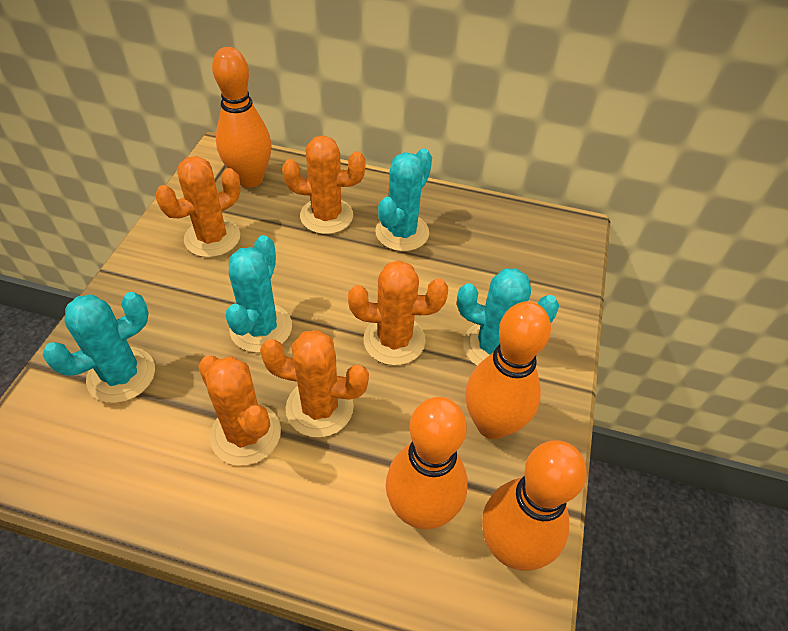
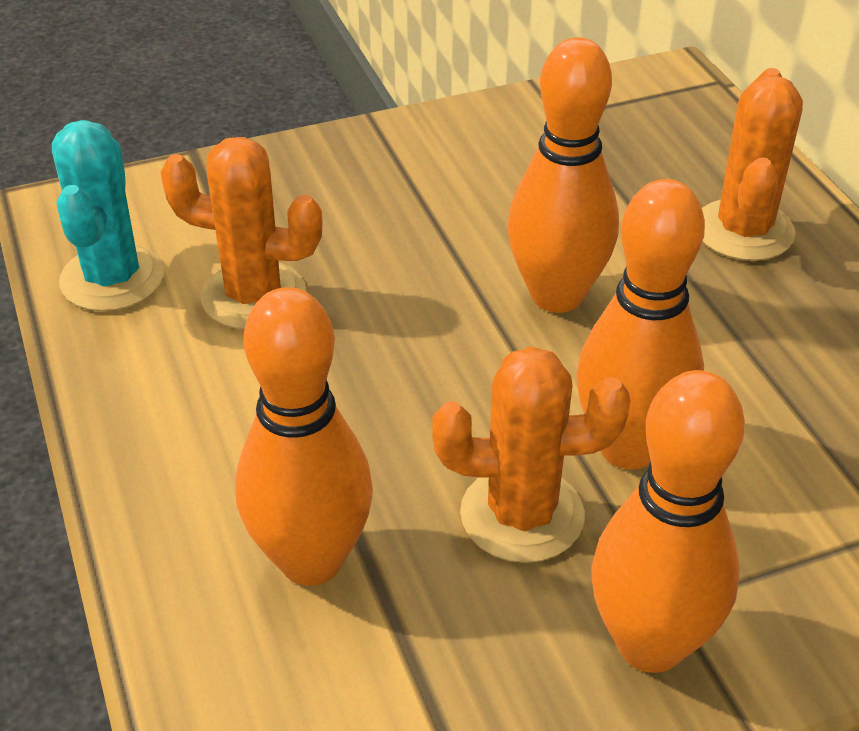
orange cactus: 5 -> 3
turquoise cactus: 4 -> 1

